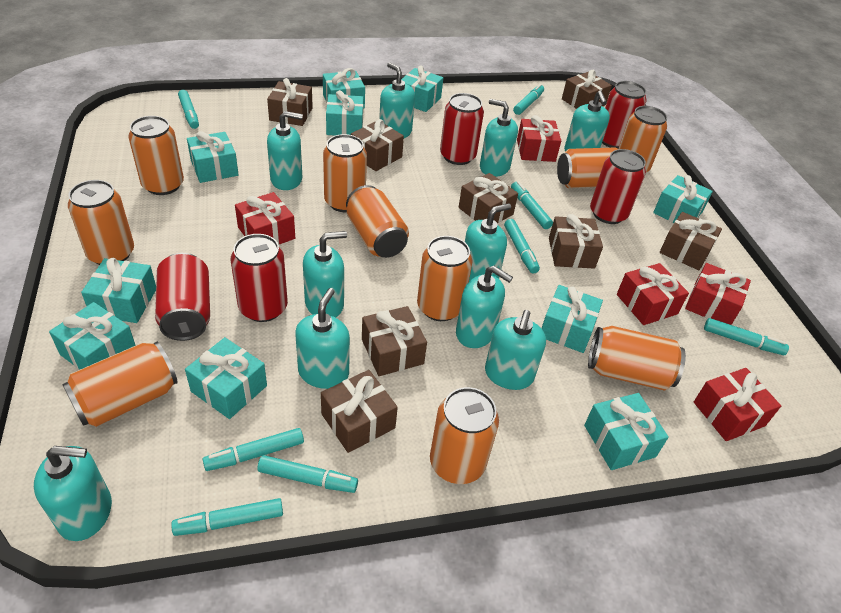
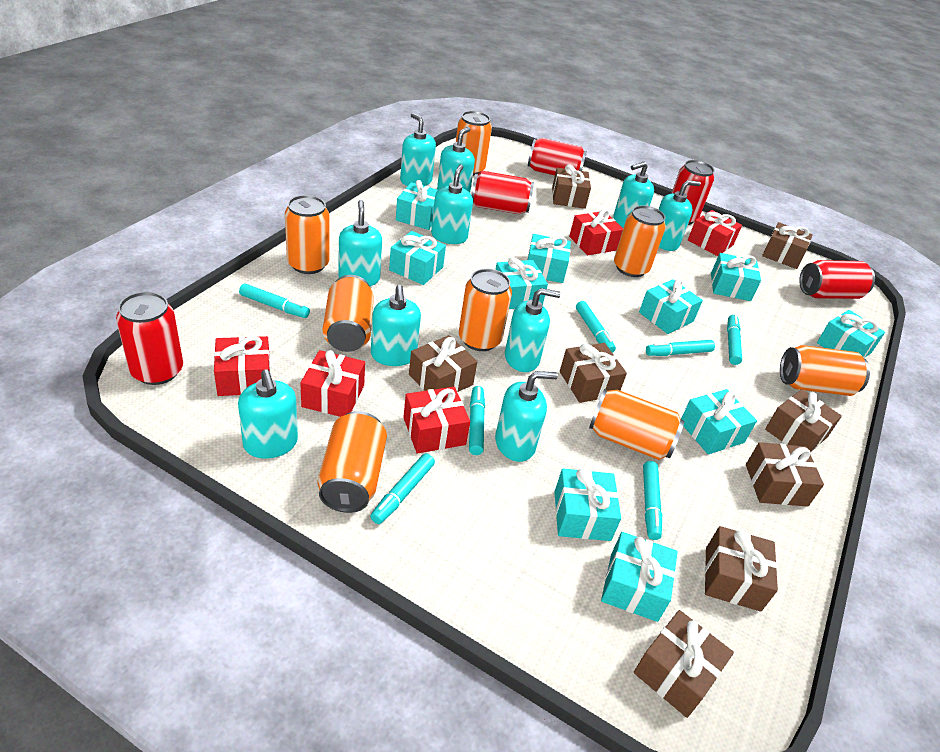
orange can: 10 -> 8
turquoise marker: 8 -> 7

